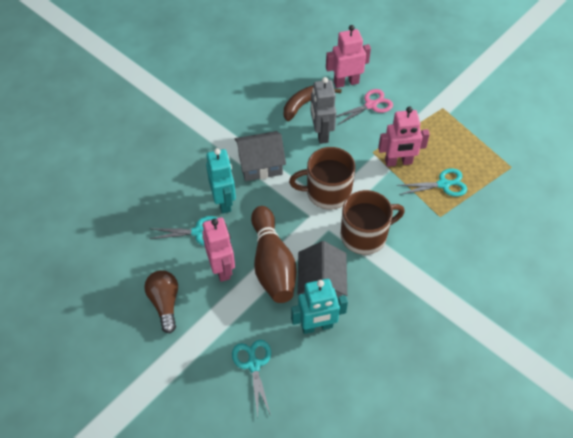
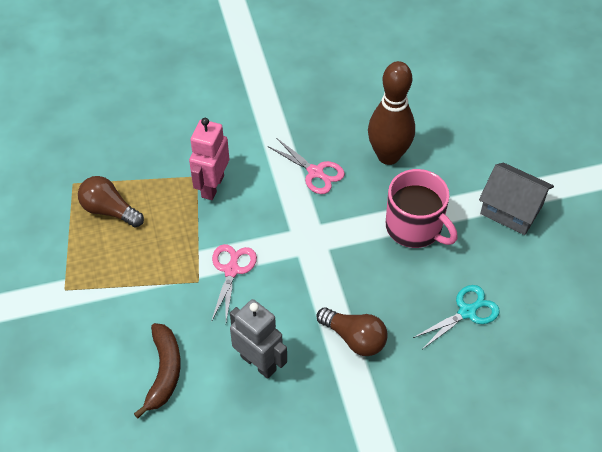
brown light bulb: 1 -> 2
brown mug: 2 -> 0
grey house: 2 -> 1
pink mug: 0 -> 1
pink robot: 3 -> 1
pink scissors: 1 -> 2
turquoise robot: 2 -> 0
turquoise scissors: 3 -> 1

